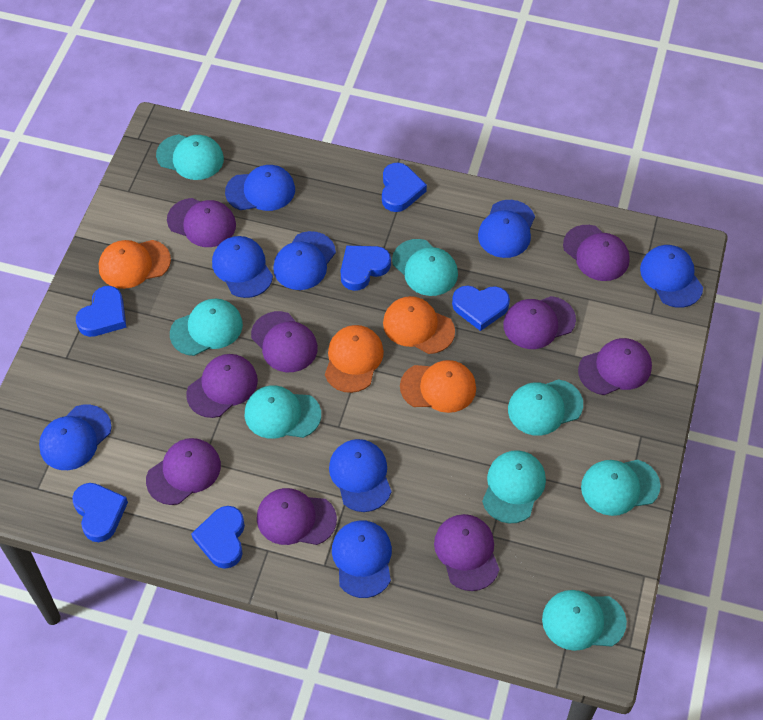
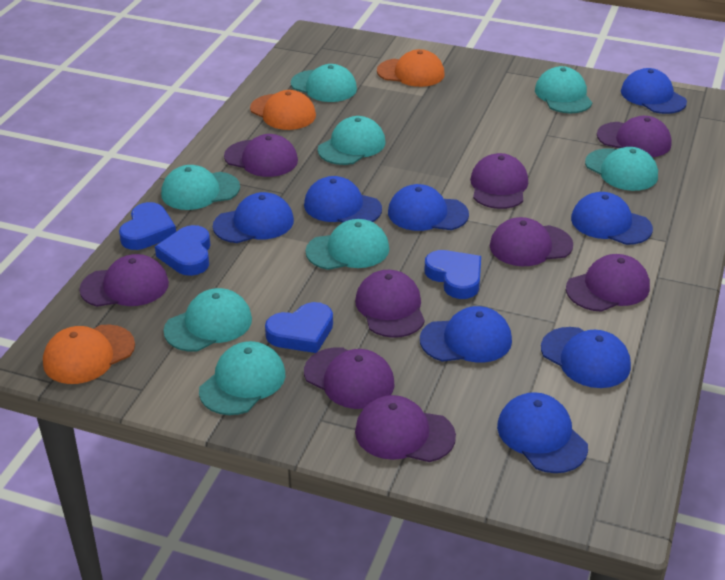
blue heart: 6 -> 4
orange cap: 4 -> 3

